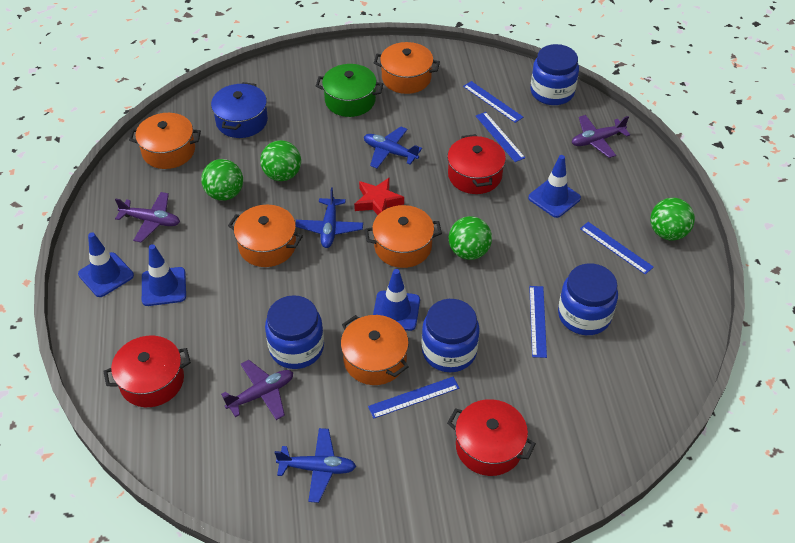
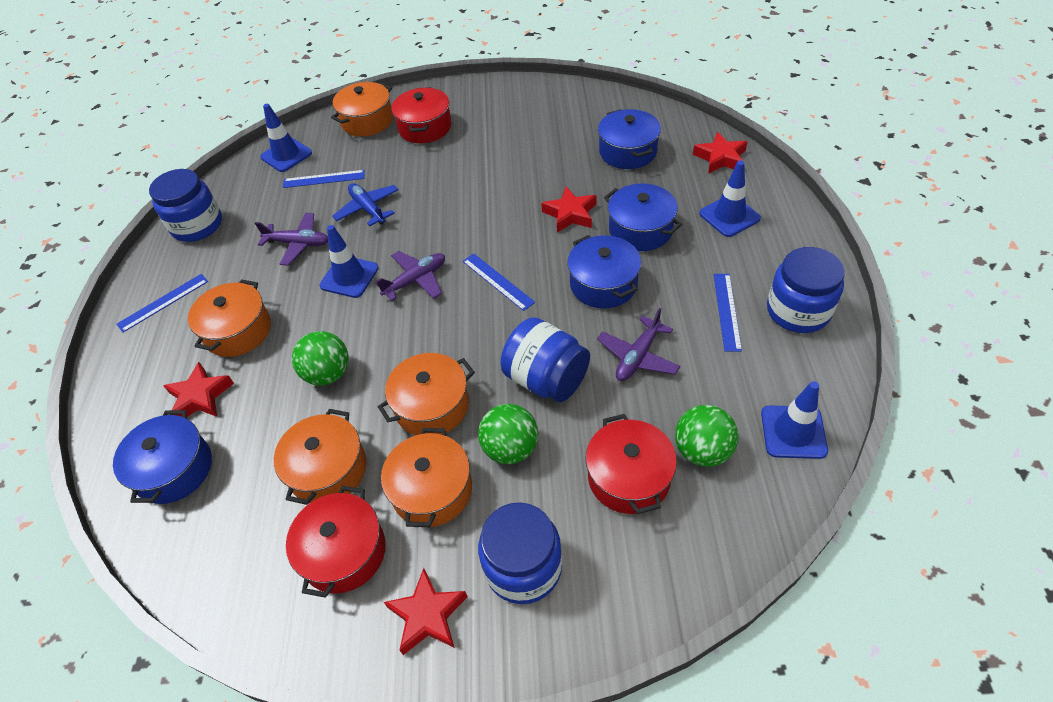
blue plane: 3 -> 1
blue pot: 1 -> 4
blue ruler: 5 -> 4
green ball: 4 -> 3
green pot: 1 -> 0
red star: 1 -> 4

